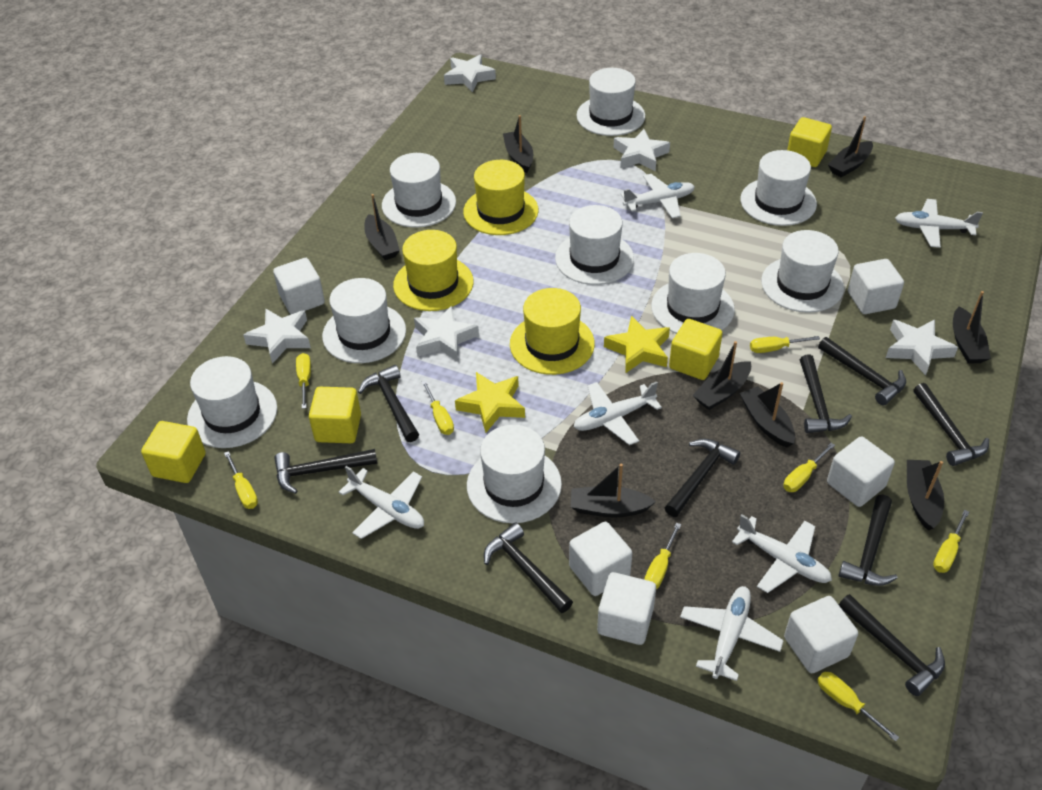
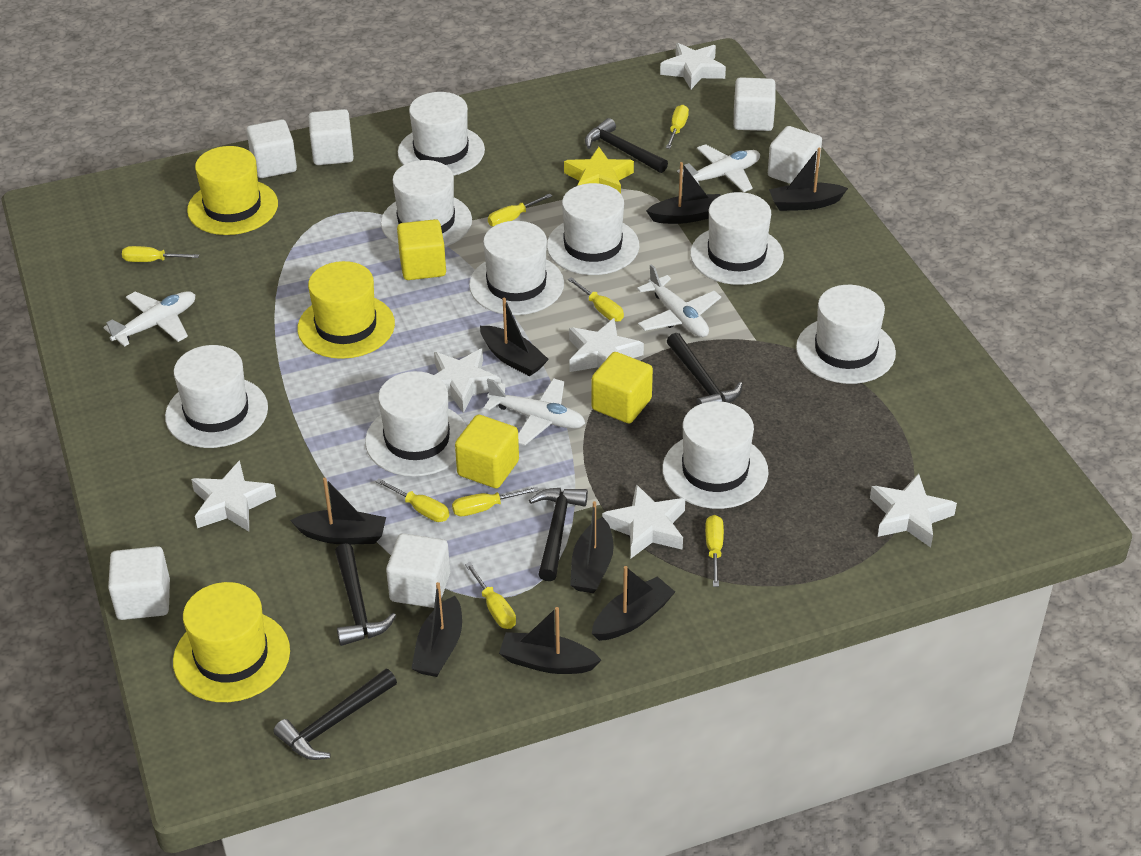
black hammer: 9 -> 5
white plane: 6 -> 4
white star: 5 -> 6
yellow cube: 4 -> 3
yellow star: 2 -> 1

